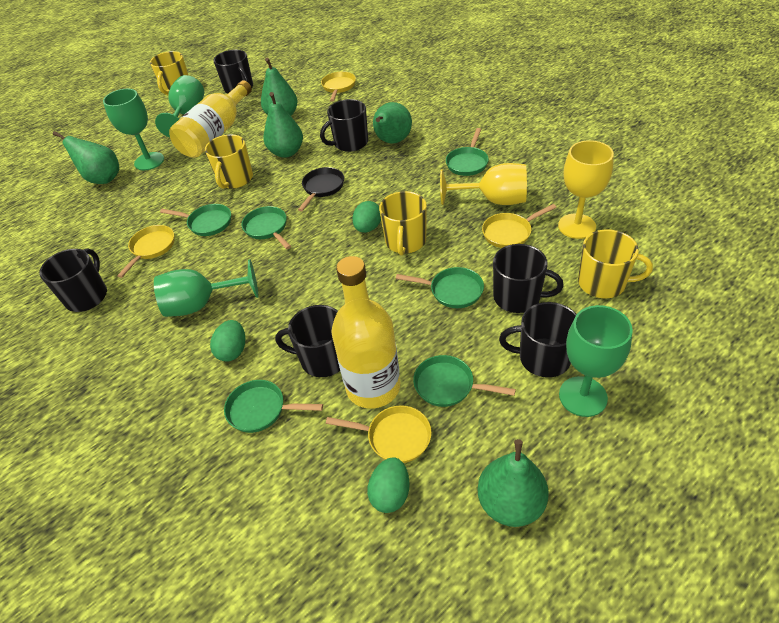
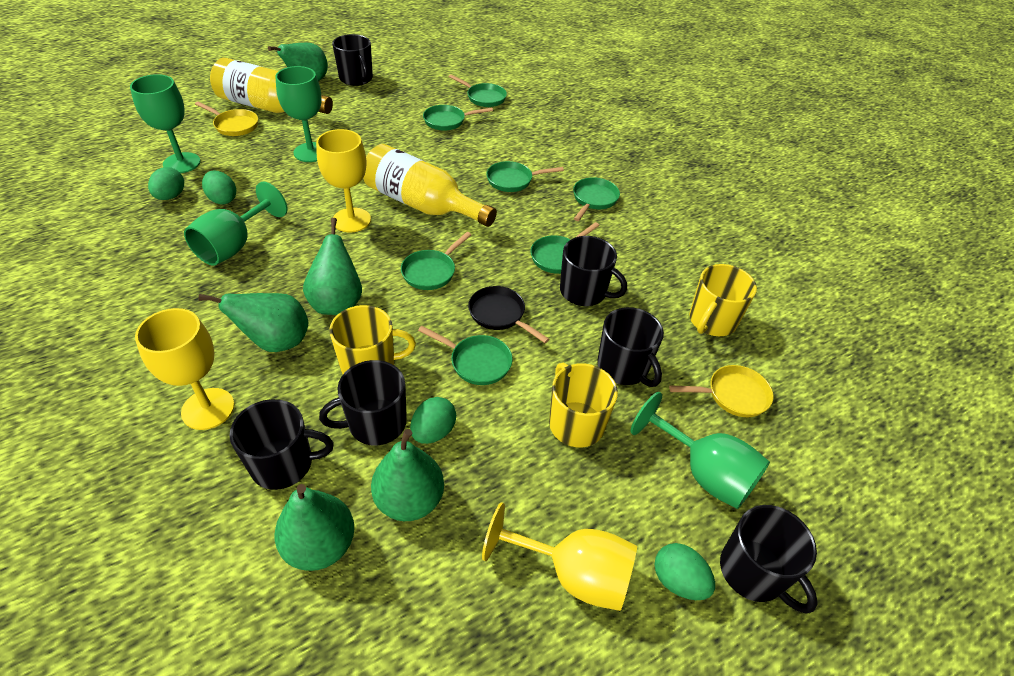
green egg: 3 -> 4
green pan: 6 -> 7
yellow goblet: 2 -> 3
yellow mug: 4 -> 3
yellow pan: 4 -> 2

